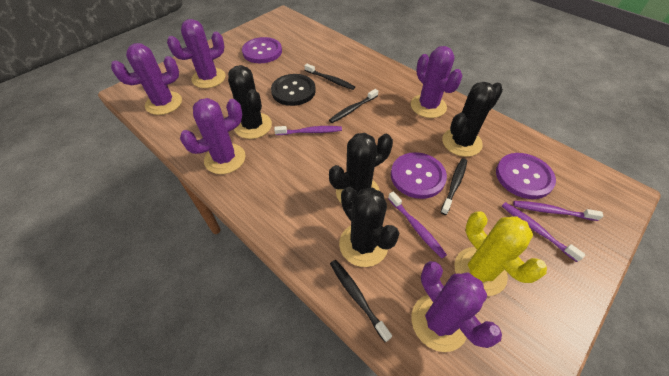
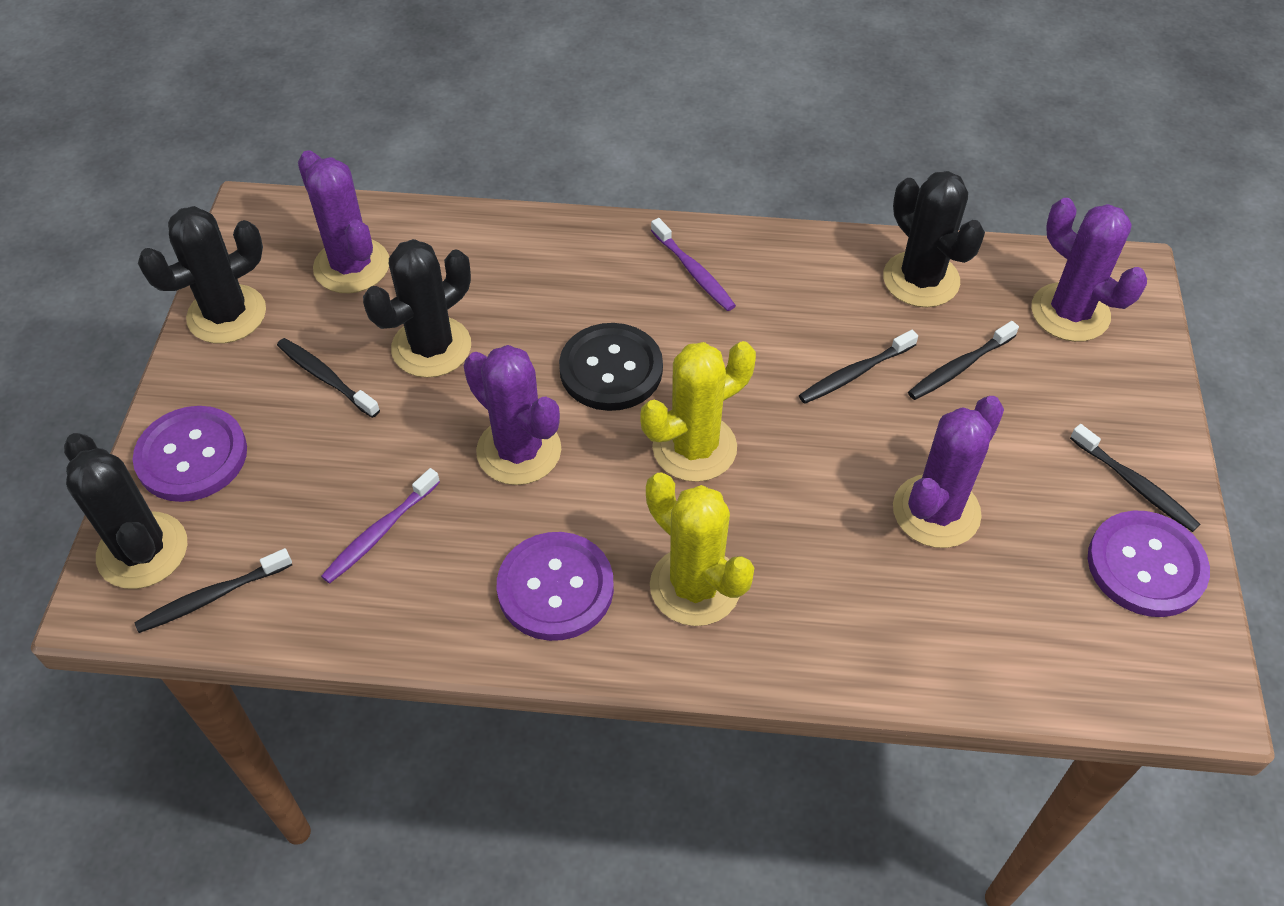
black toothbrush: 4 -> 5
purple cactus: 5 -> 4
purple toothbrush: 4 -> 2
yellow cactus: 1 -> 2

